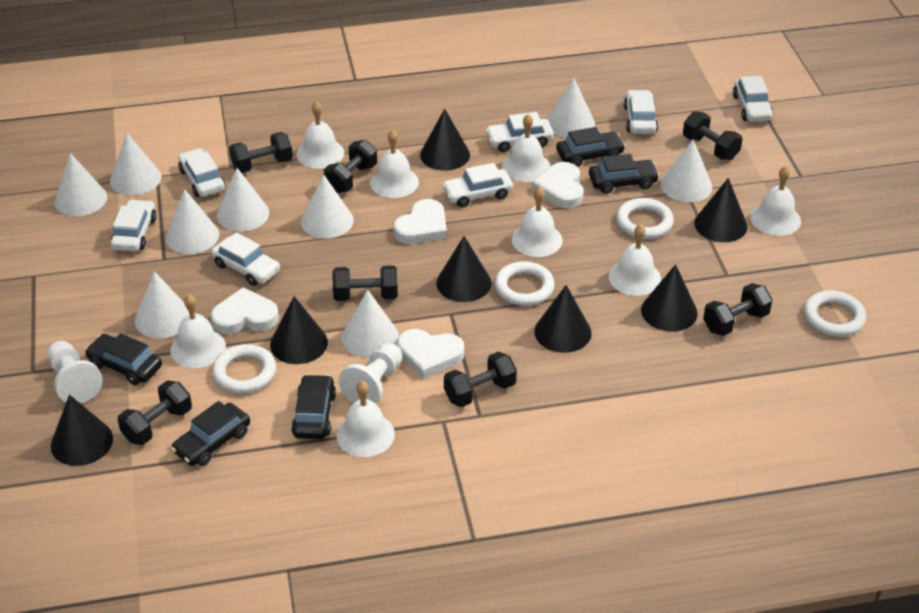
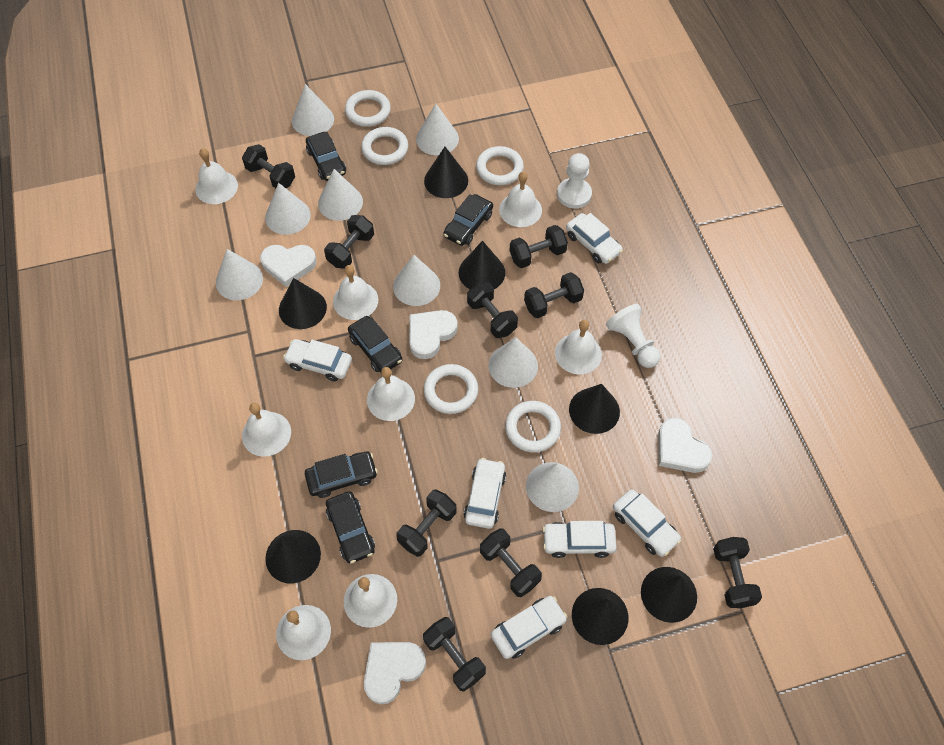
black dumbbell: 7 -> 9
white car: 7 -> 6
white cone: 9 -> 8
white ring: 4 -> 5

